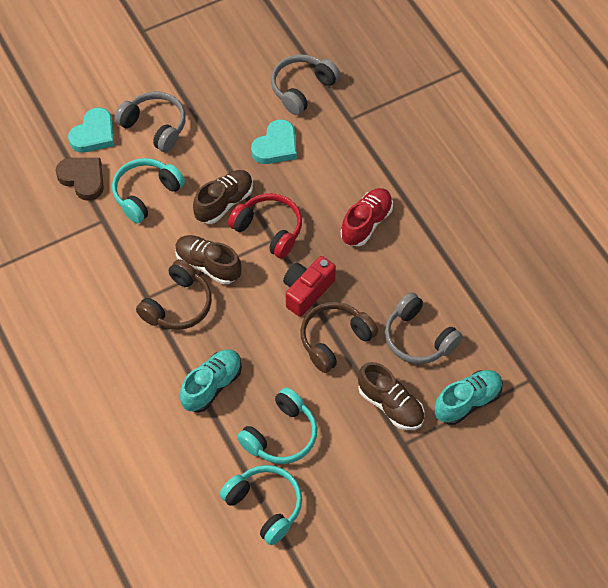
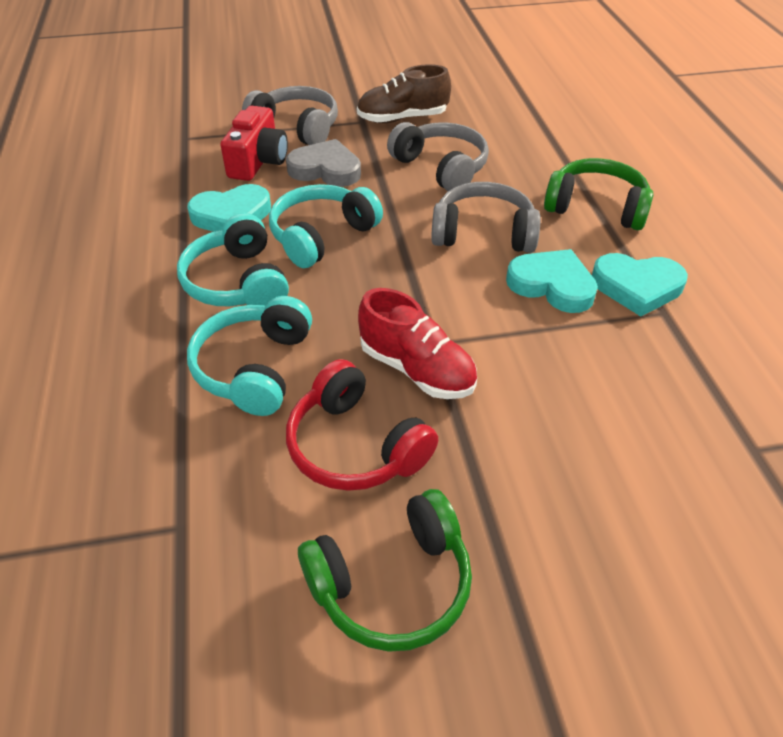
brown headphones: 2 -> 0
brown heart: 1 -> 0
brown shoe: 3 -> 1
green headphones: 0 -> 2
grey heart: 0 -> 1
turquoise heart: 2 -> 3
turquoise shoe: 2 -> 0

